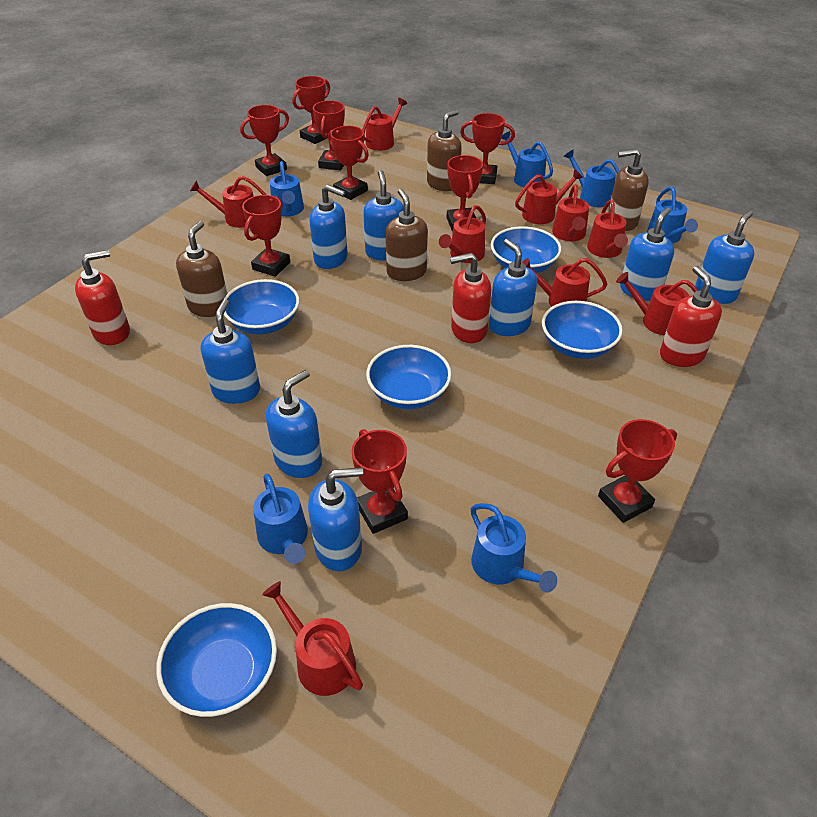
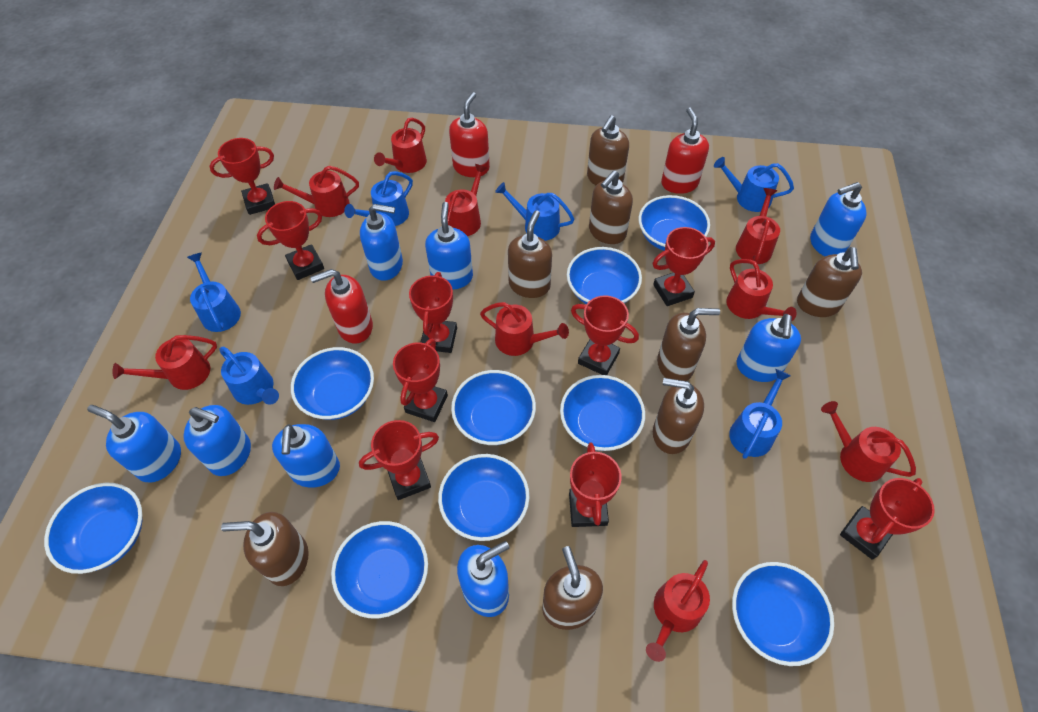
blue bowl: 5 -> 9
brown soap dispenser: 4 -> 8

